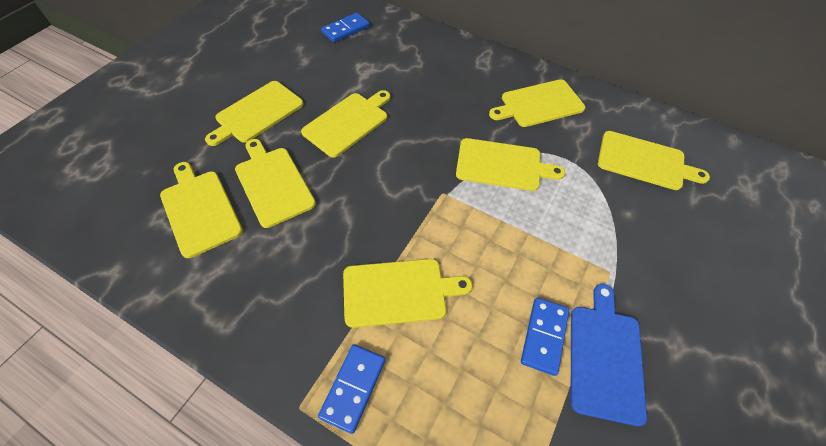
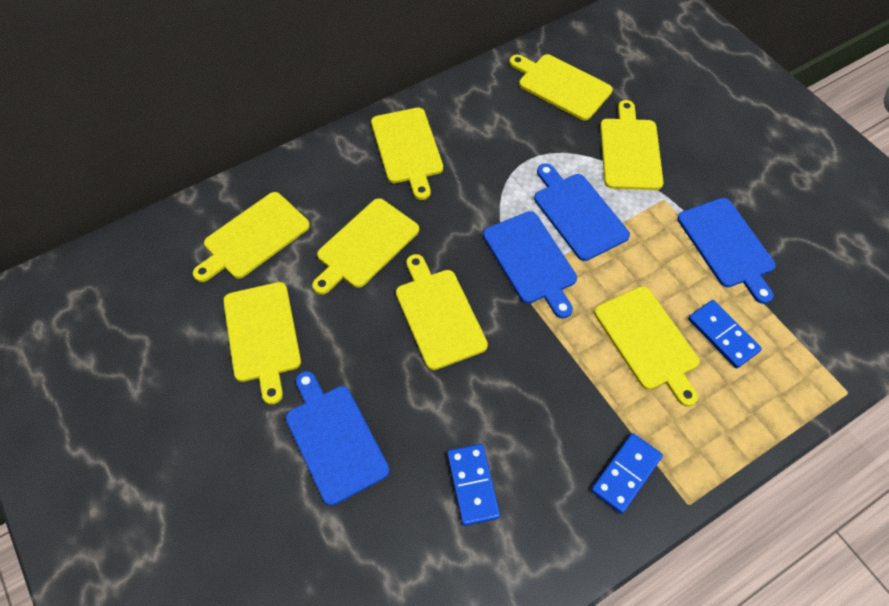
blue cutting board: 1 -> 4

